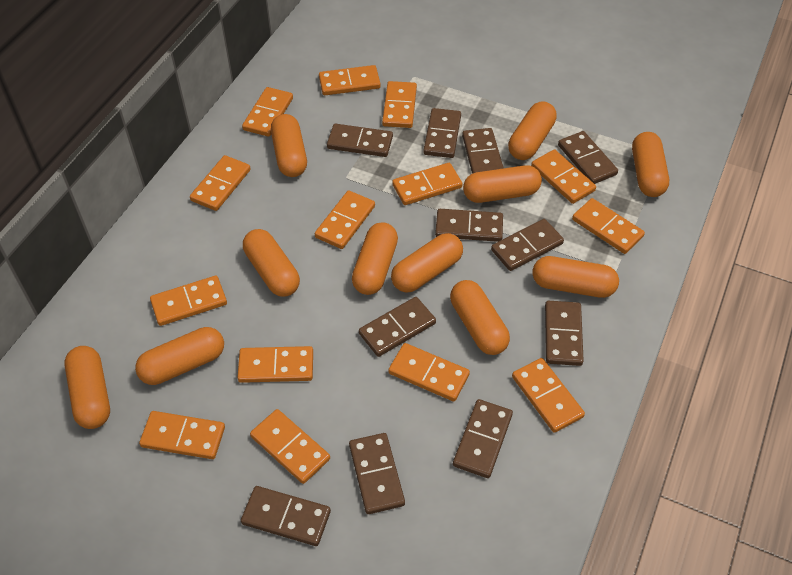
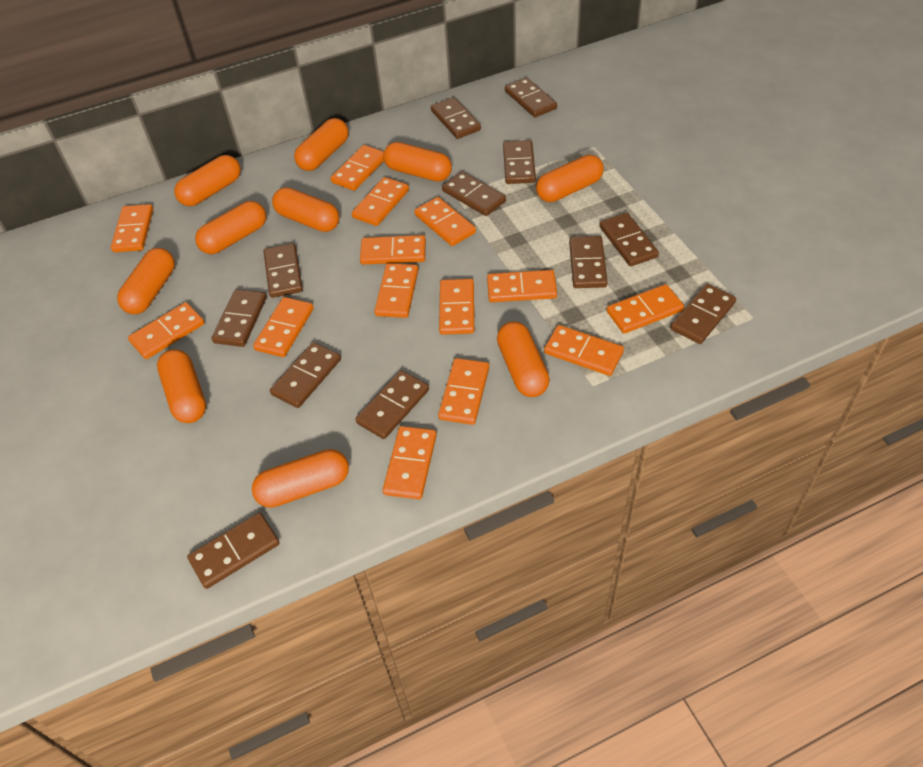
brown domino: 11 -> 12
orange capsule: 11 -> 10

